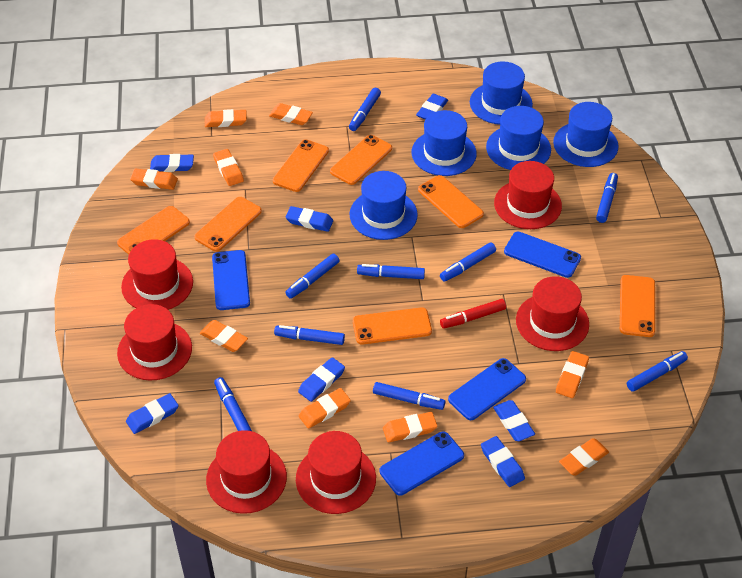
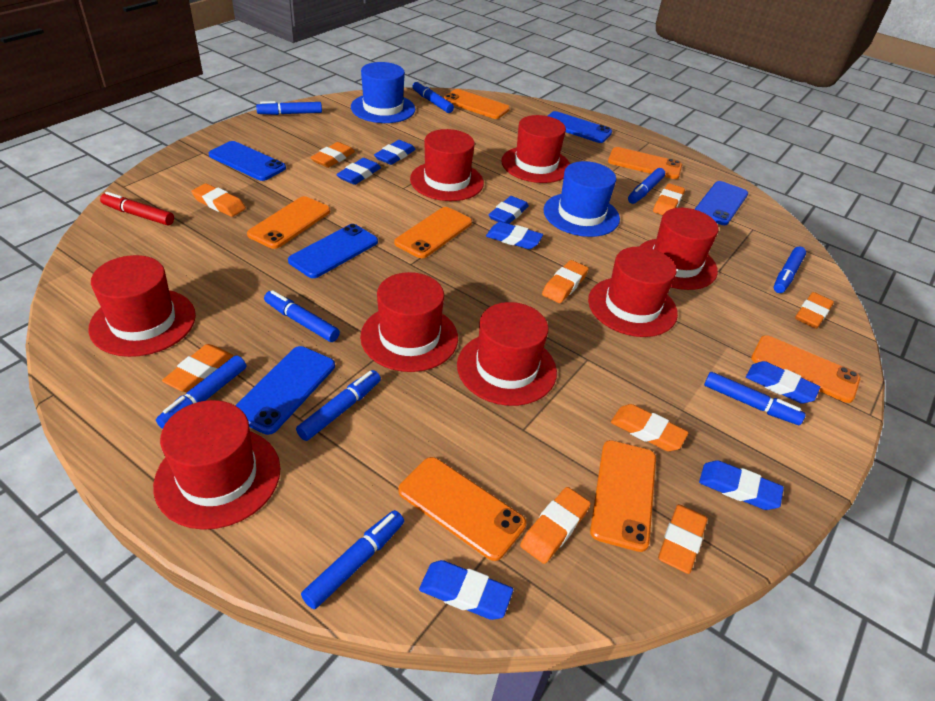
blue hat: 5 -> 2
blue phone: 4 -> 5
red hat: 6 -> 8

